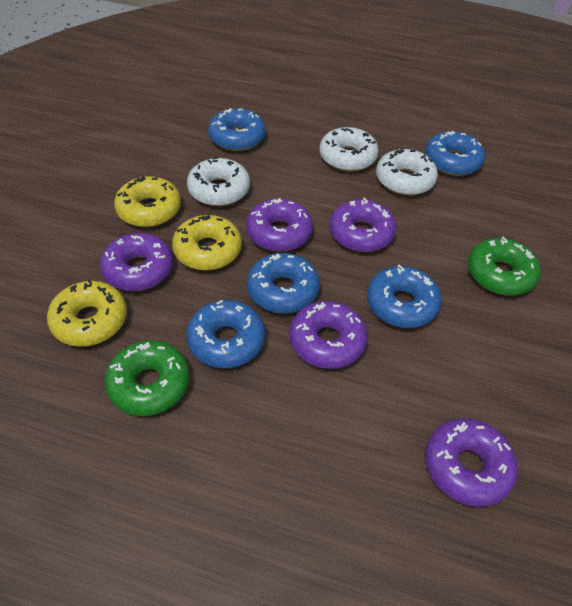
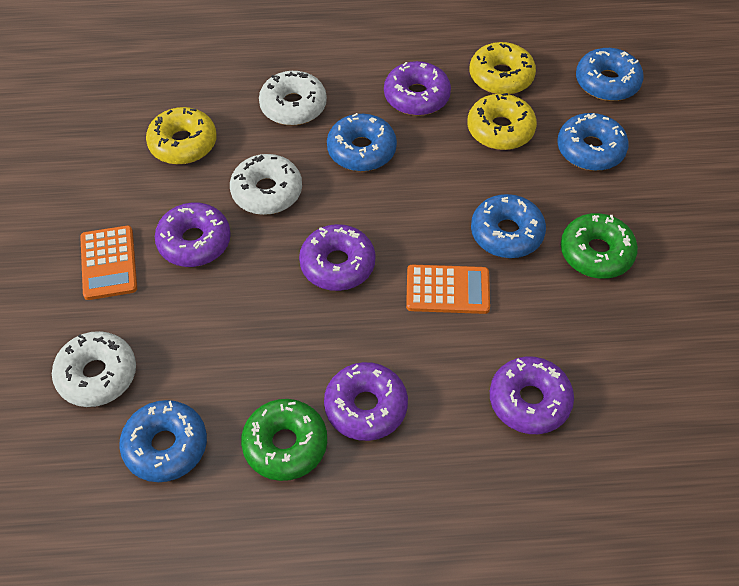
orange calculator: 0 -> 2

